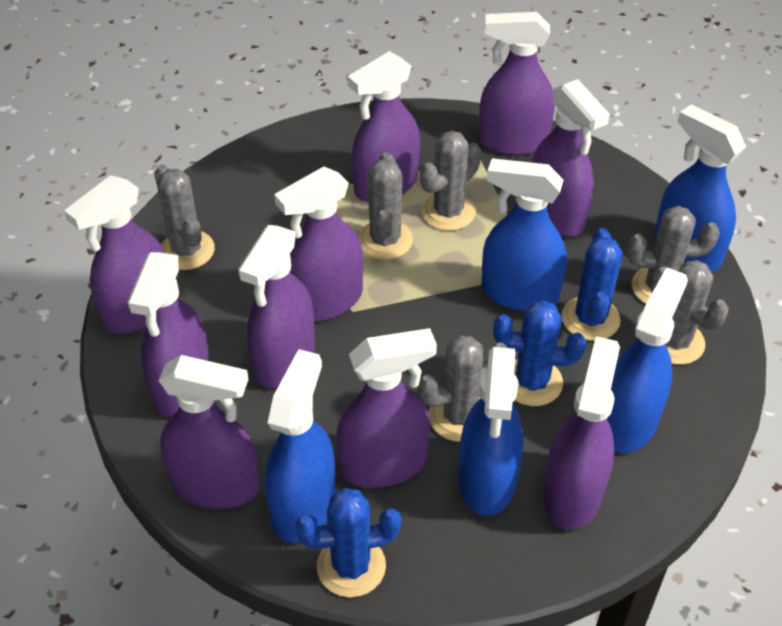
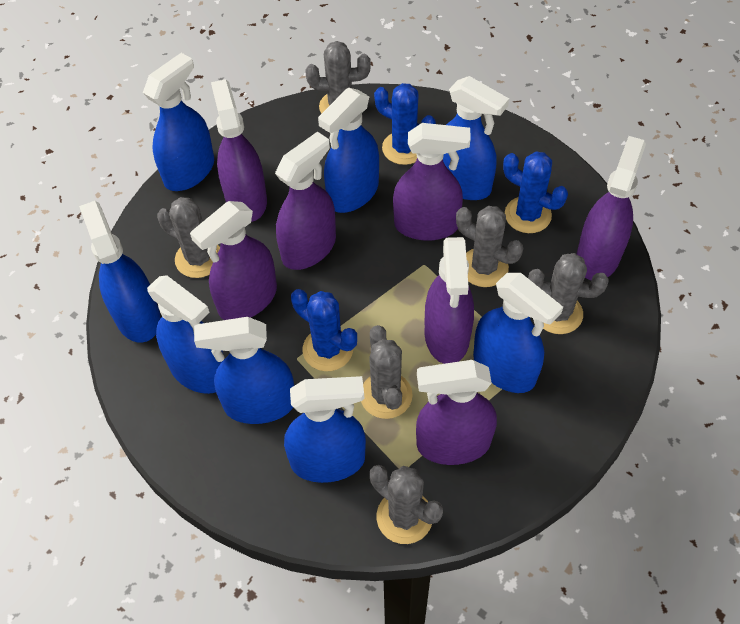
blue spray bottle: 5 -> 8
purple spray bottle: 10 -> 7

